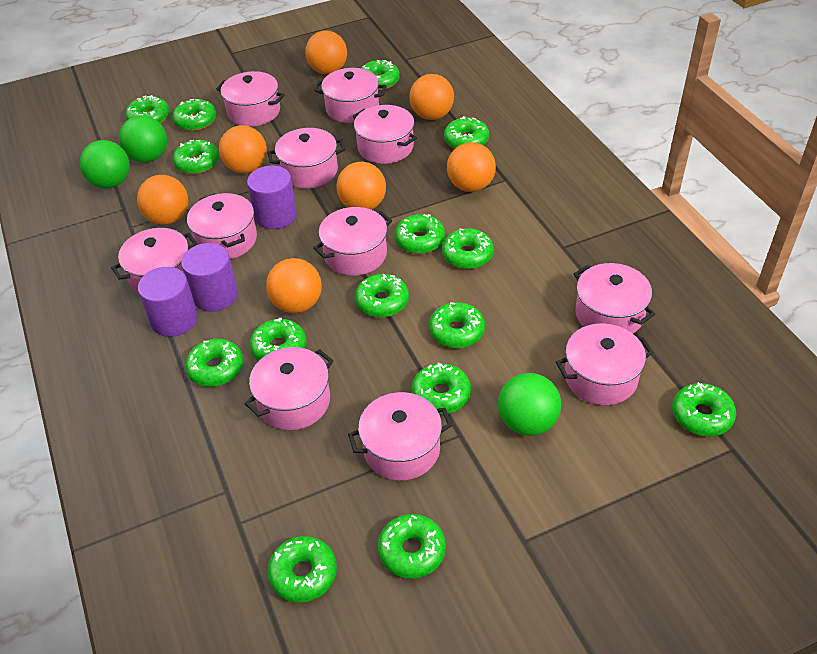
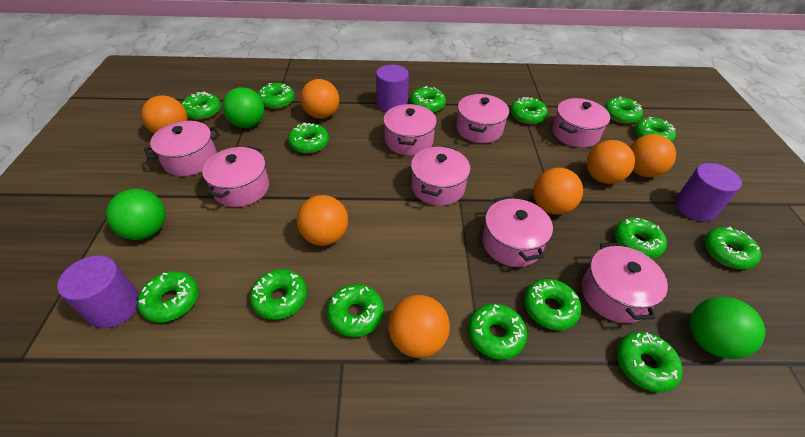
pink pot: 11 -> 8

